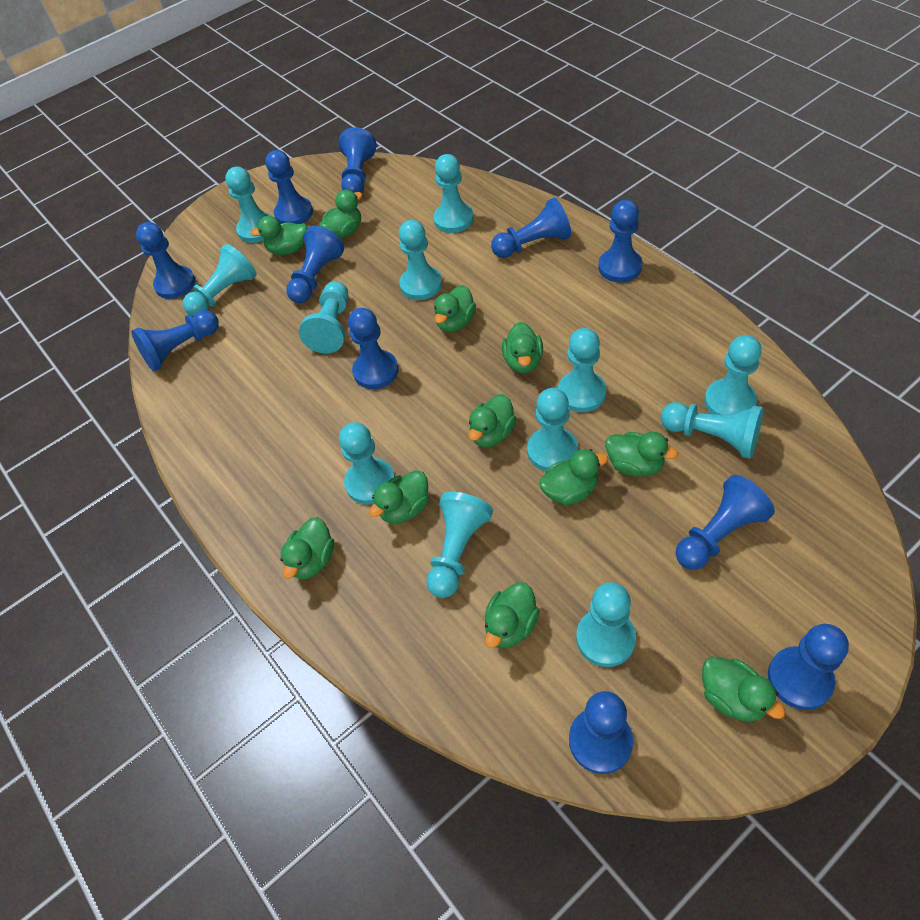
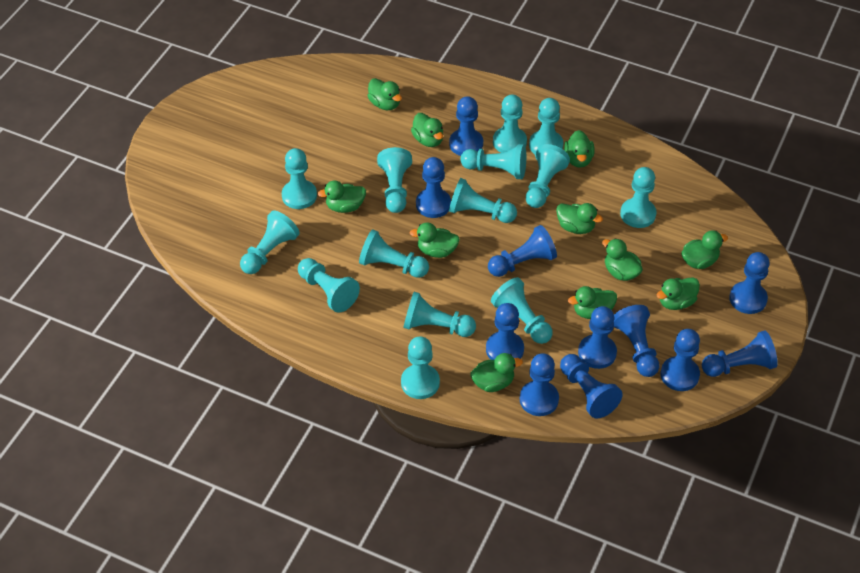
turquoise pawn: 12 -> 14

